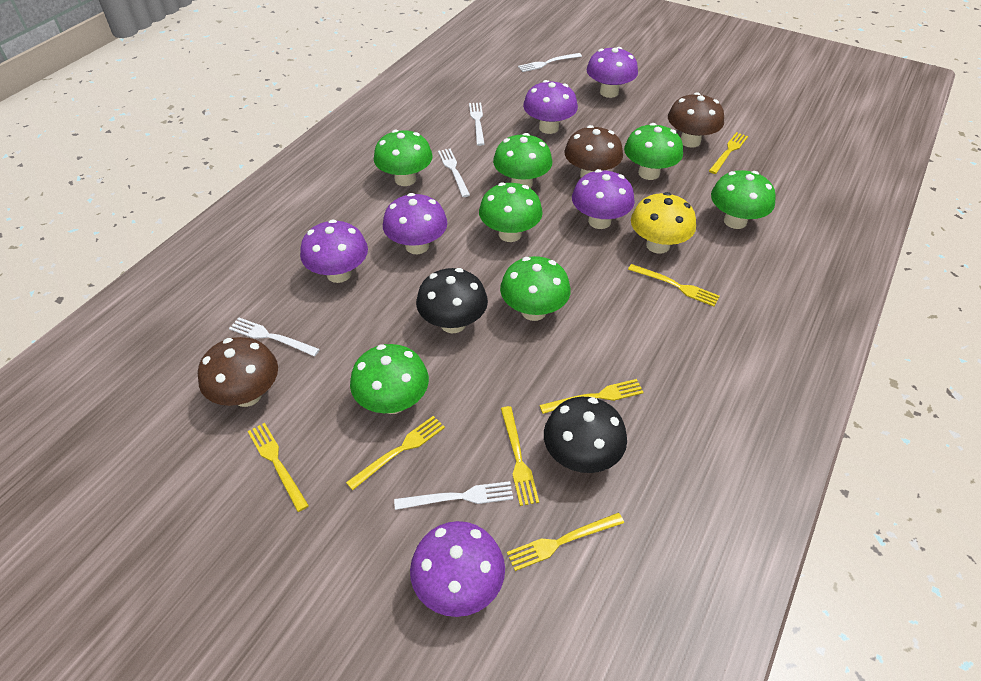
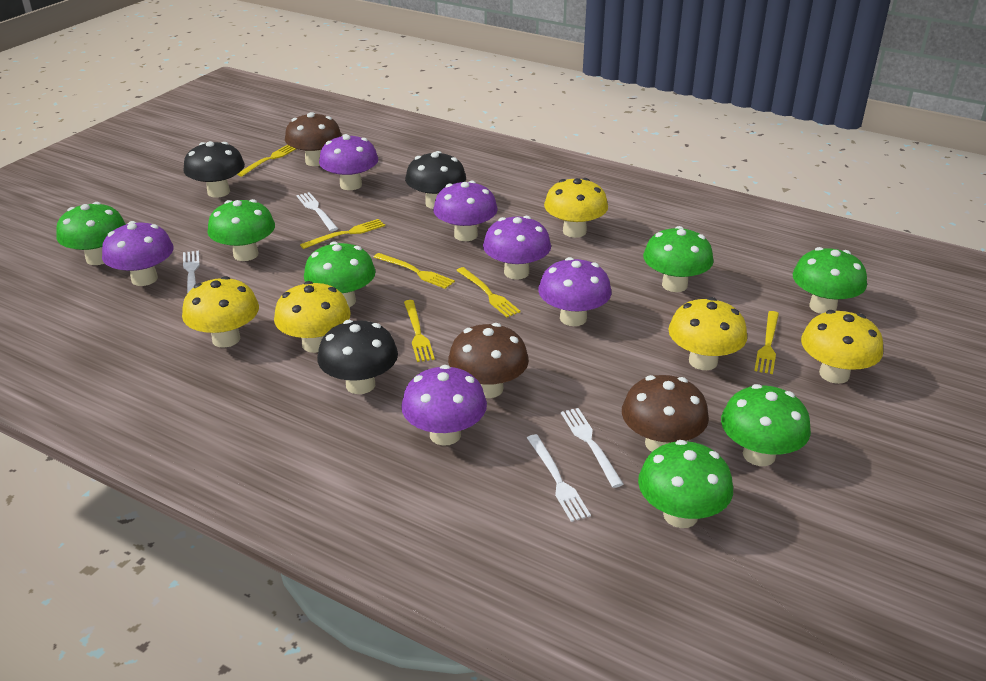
black mushroom: 2 -> 3
white fork: 5 -> 4
yellow fork: 7 -> 6
yellow mushroom: 1 -> 5

